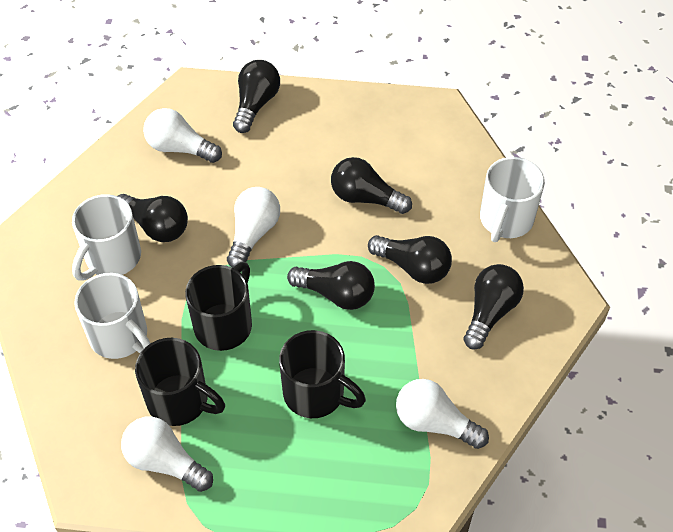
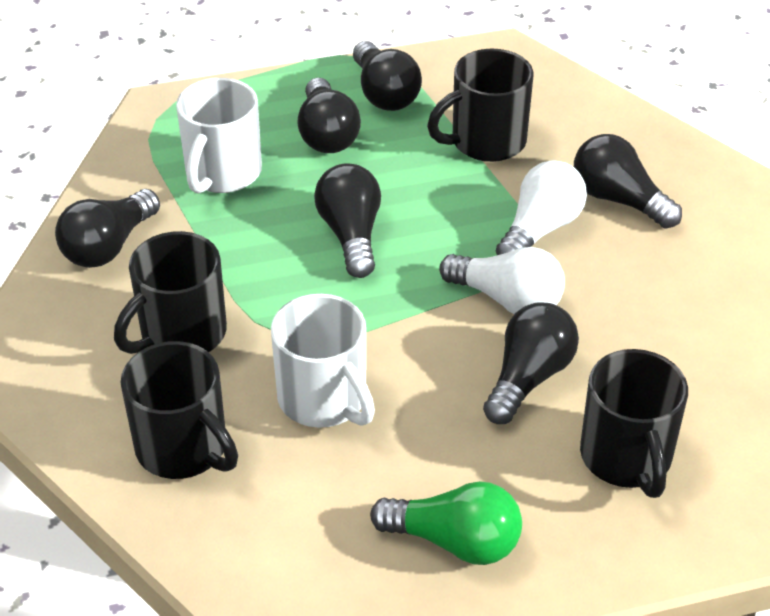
black mug: 3 -> 4
green light bulb: 0 -> 1
white light bulb: 4 -> 2
white mug: 3 -> 2

